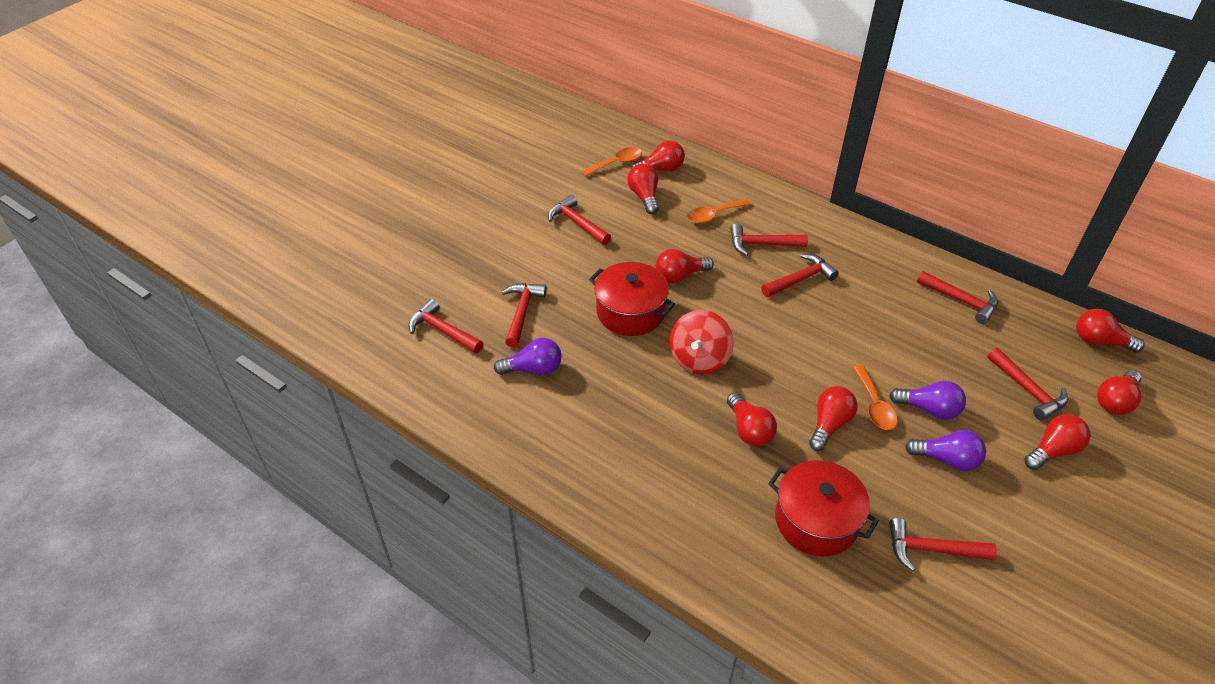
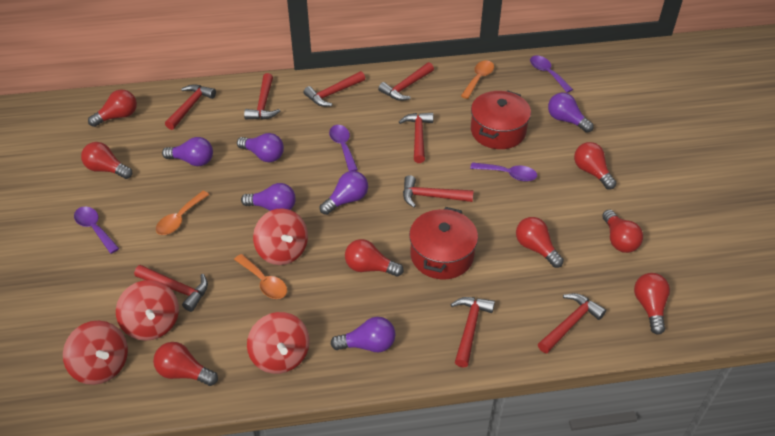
purple light bulb: 3 -> 6
purple spoon: 0 -> 4
red hammer: 8 -> 9
red spinning top: 1 -> 4

